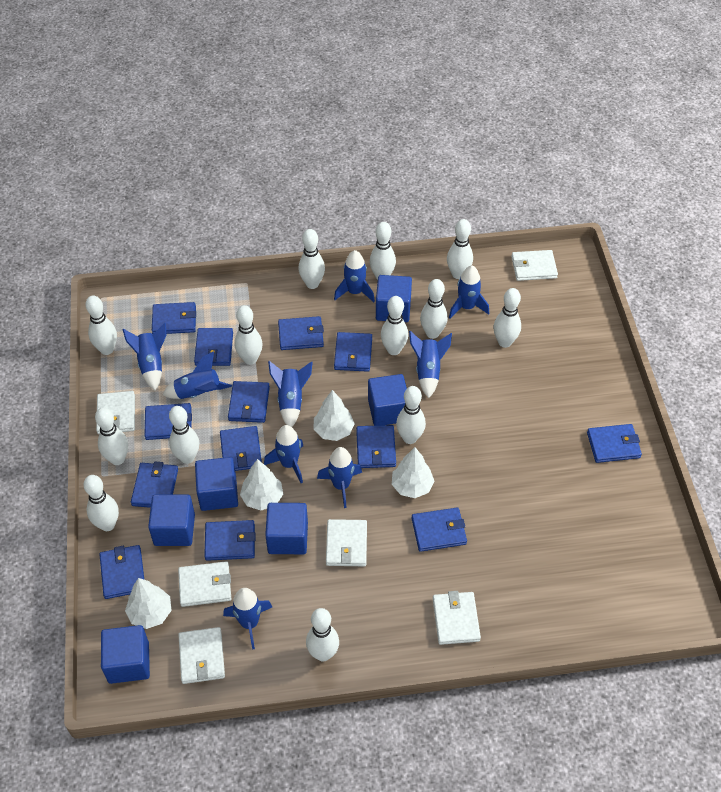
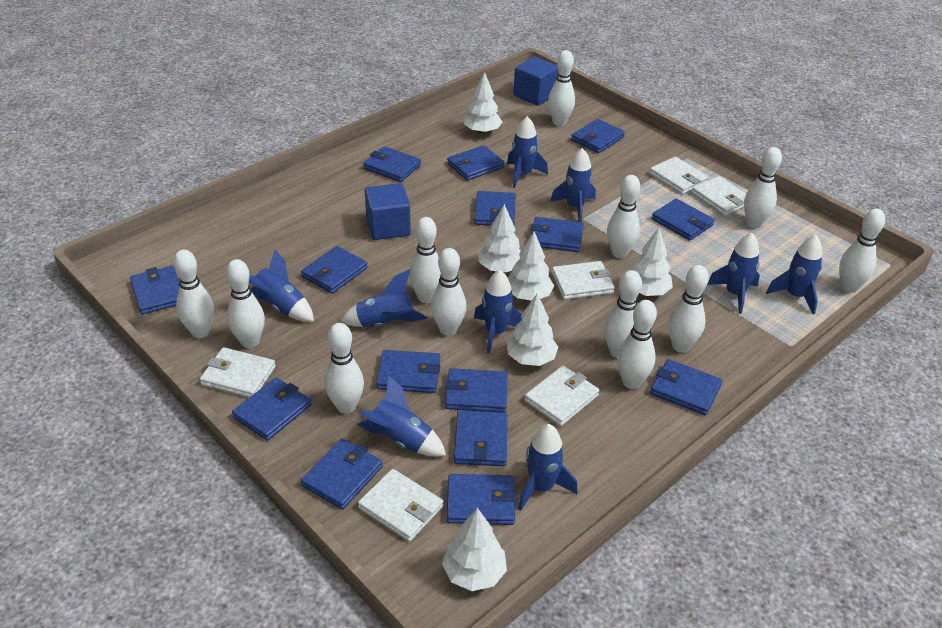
blue cube: 6 -> 2
blue wallet: 13 -> 15
white bowling pin: 13 -> 12
white tree: 4 -> 6

